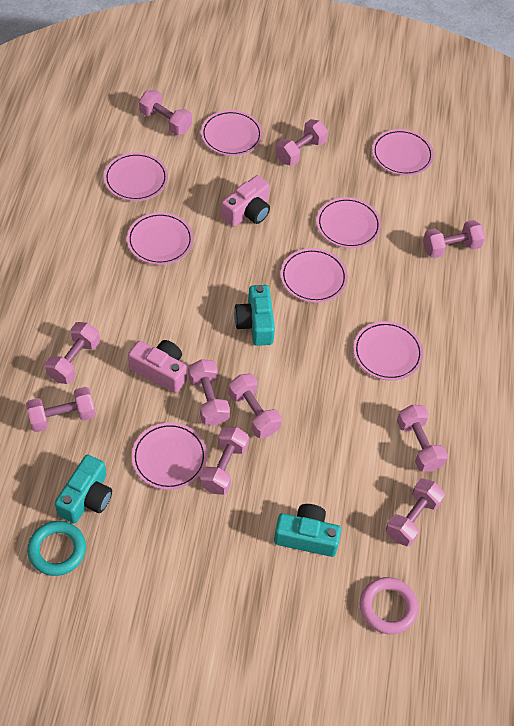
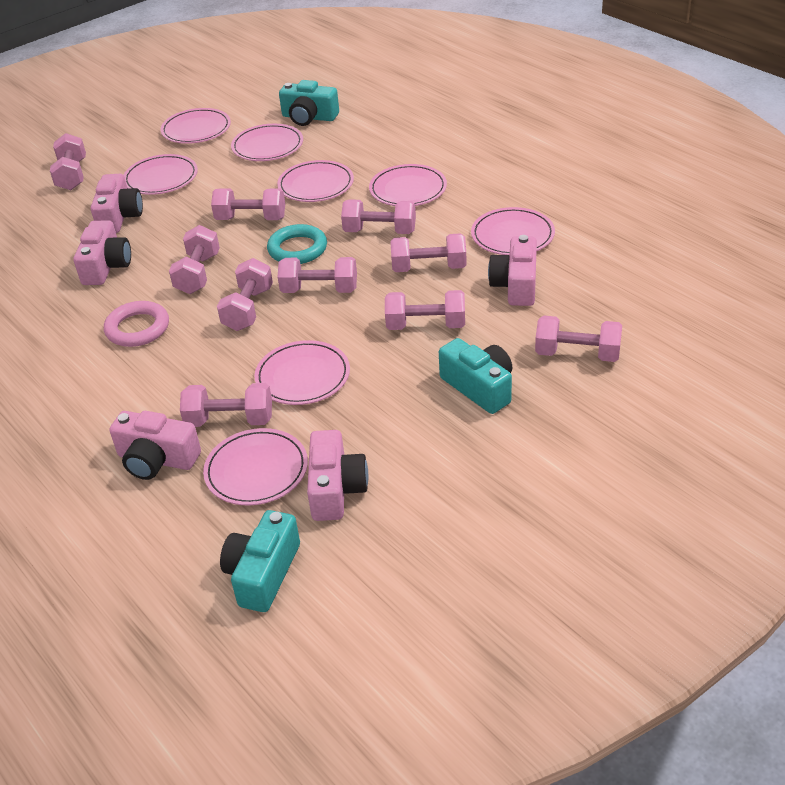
pink camera: 2 -> 5

